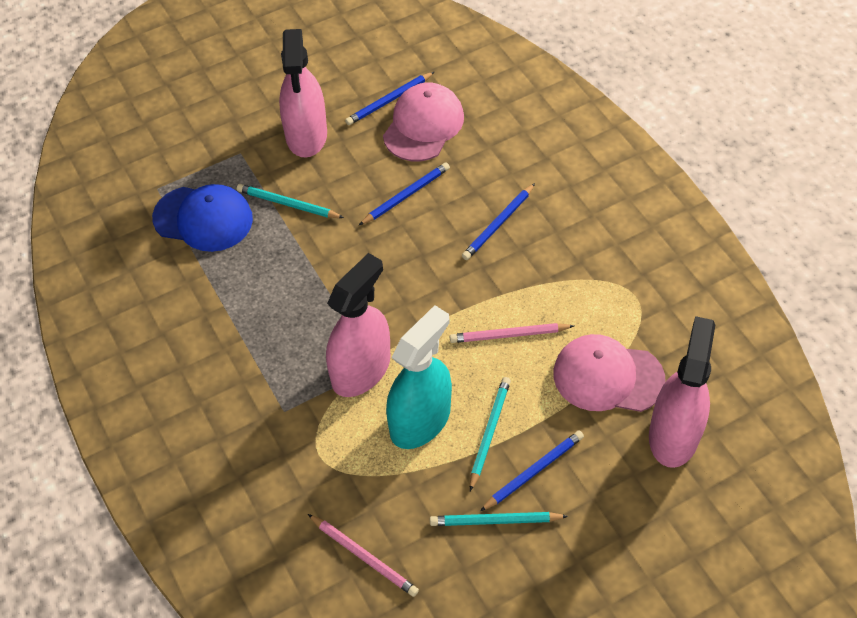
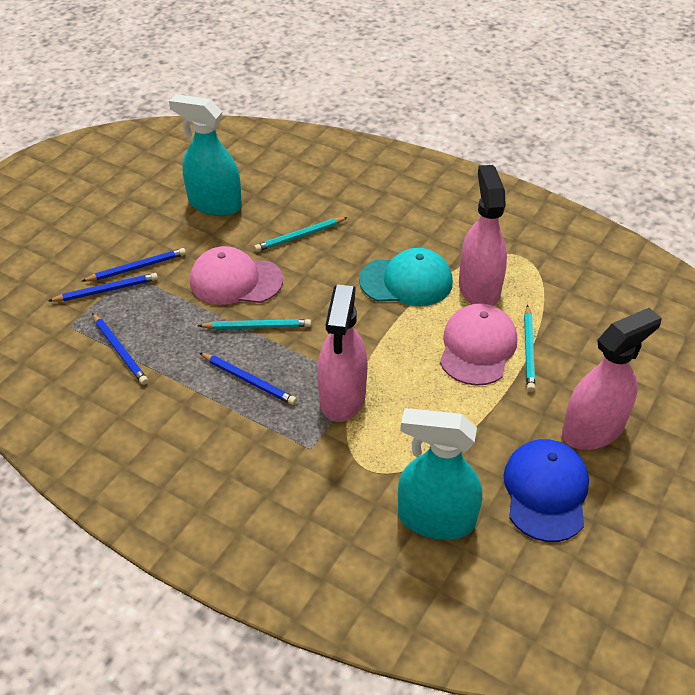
pink pencil: 2 -> 0
turquoise cap: 0 -> 1
turquoise spray bottle: 1 -> 2

